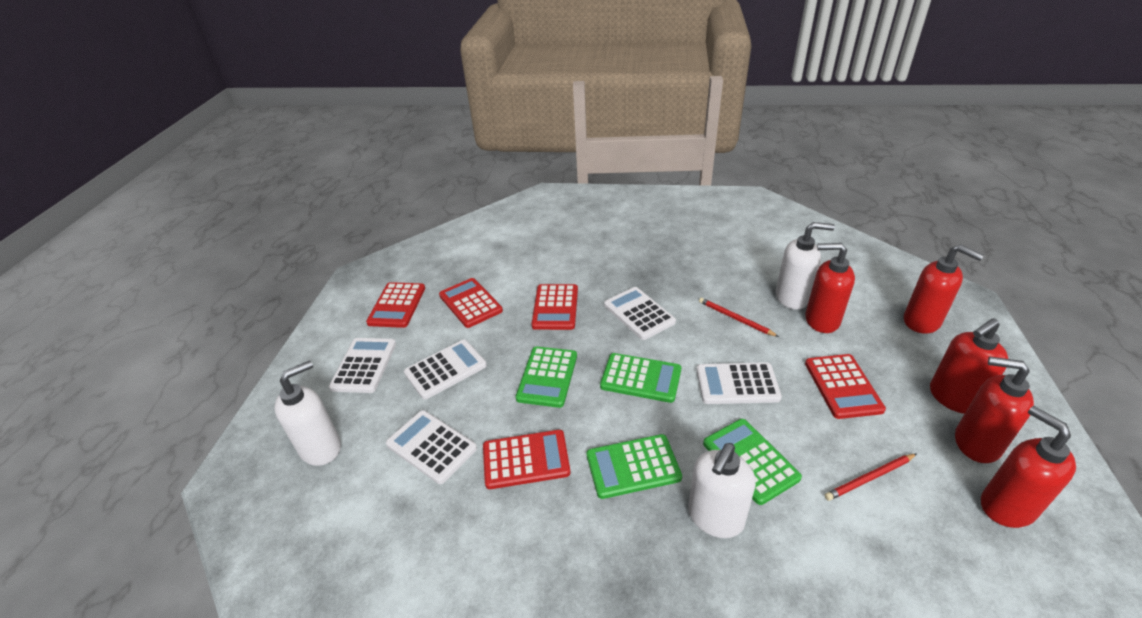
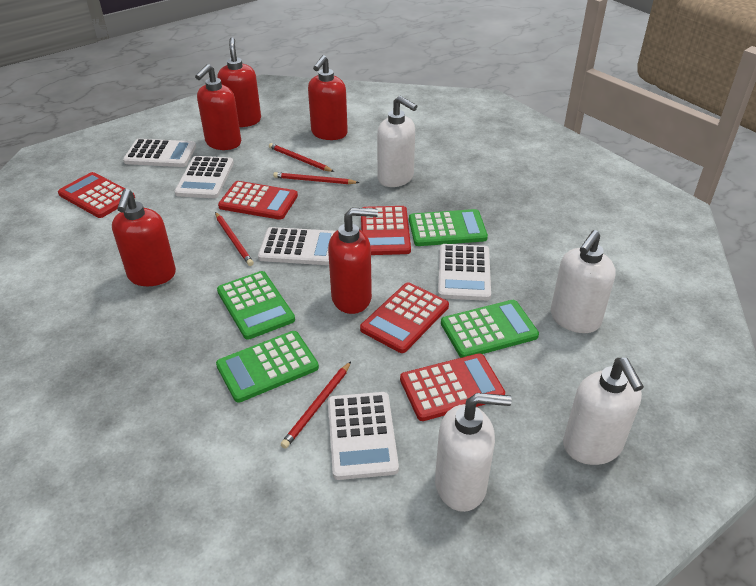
red pencil: 2 -> 4
white soap dispenser: 3 -> 4

